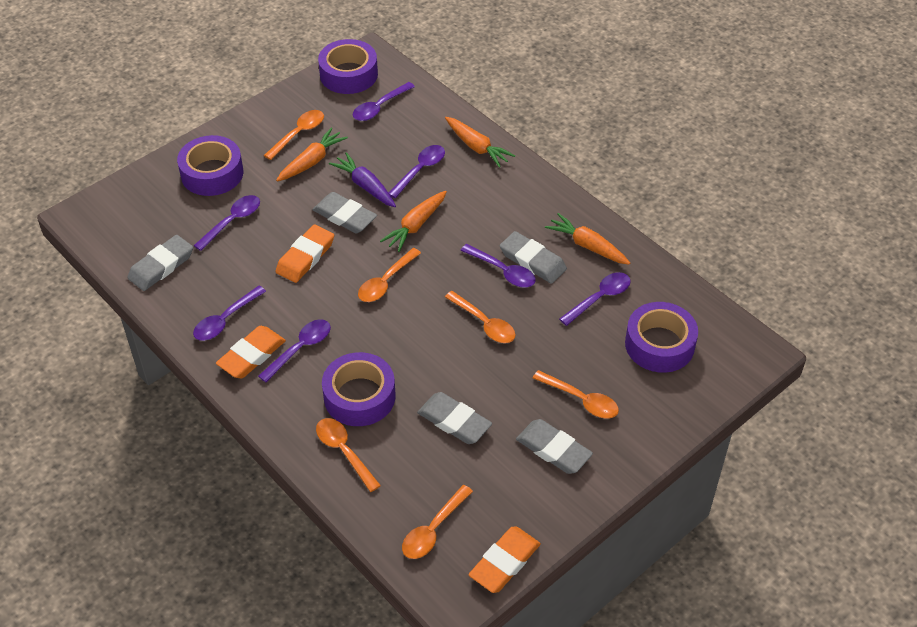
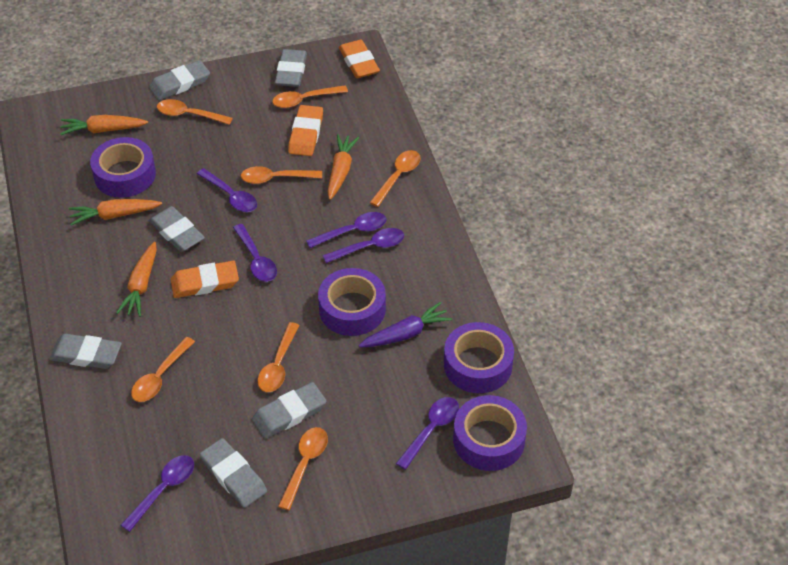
grey eraser: 5 -> 6
orange spoon: 6 -> 7
purple spoon: 7 -> 6

